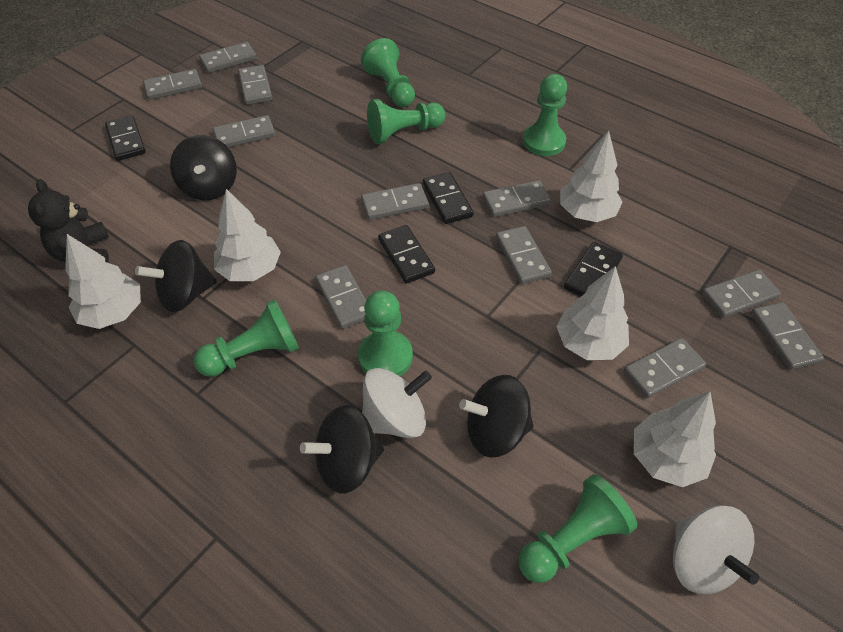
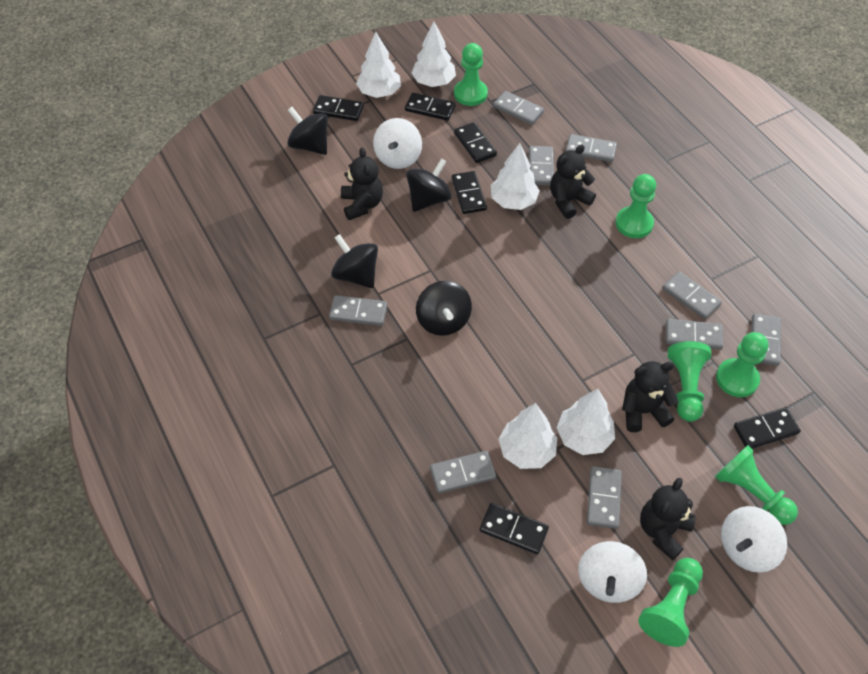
black domino: 4 -> 6
black teddy bear: 1 -> 4
grey domino: 11 -> 9
white spinning top: 2 -> 3

